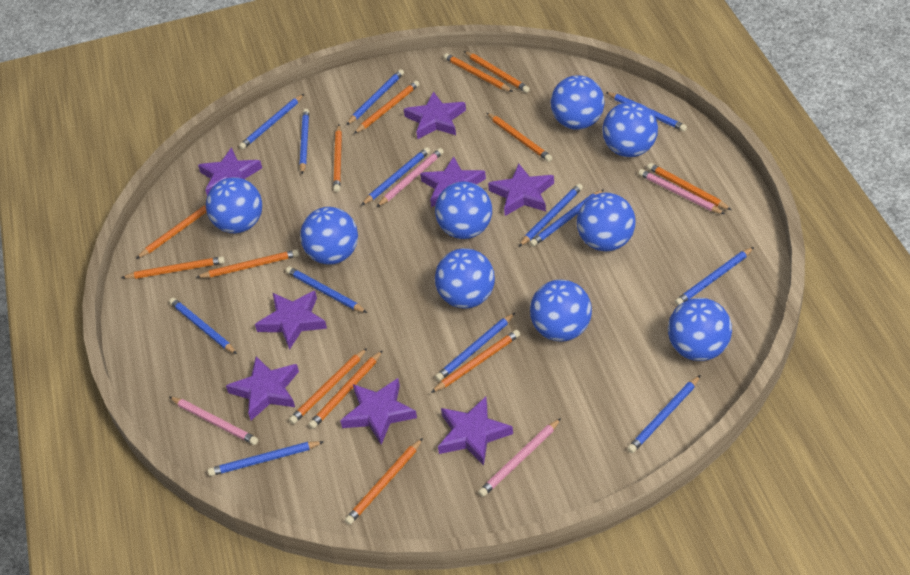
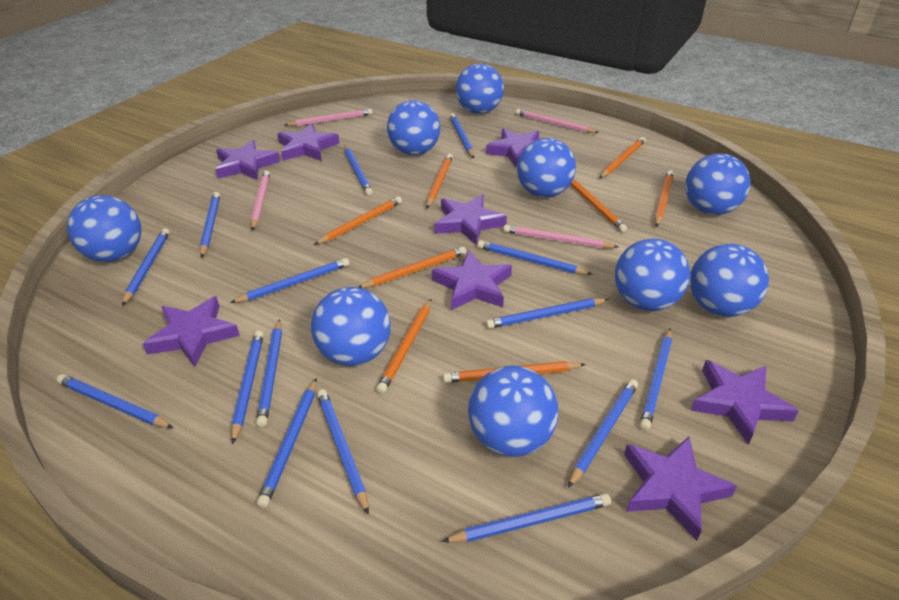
blue pencil: 13 -> 15
orange pencil: 13 -> 8

